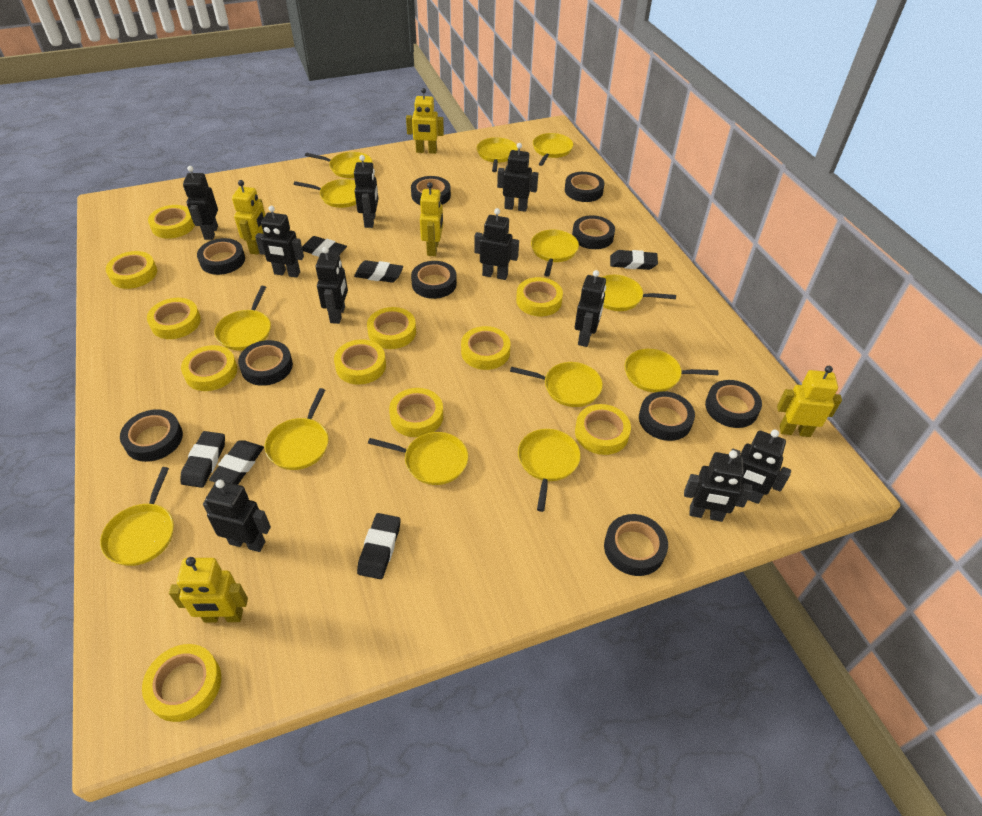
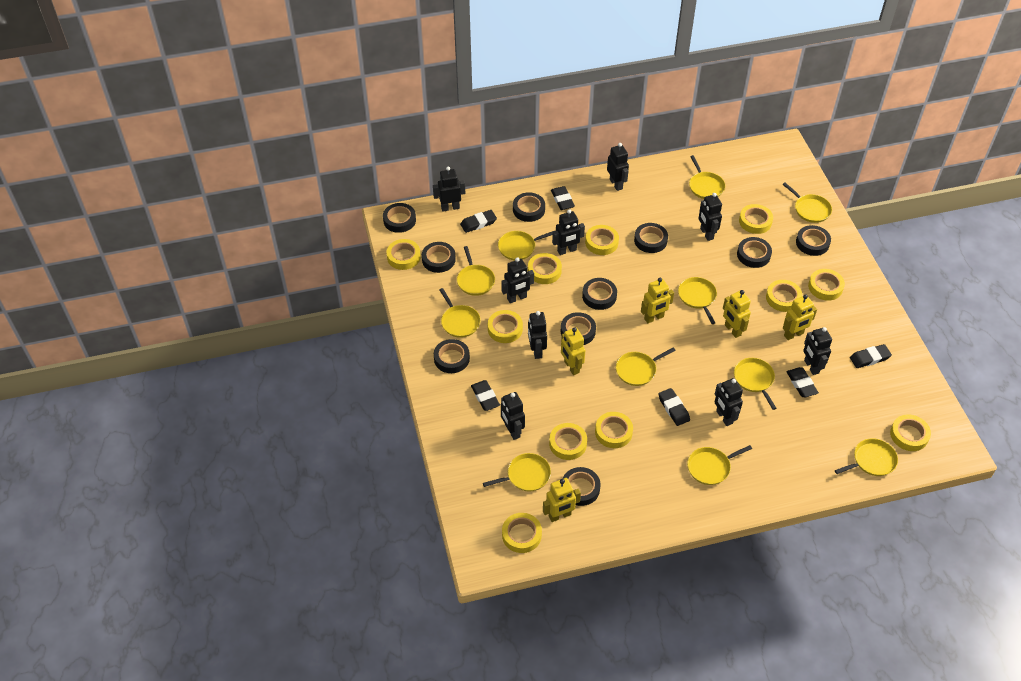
black robot: 10 -> 9
yellow pan: 13 -> 11

